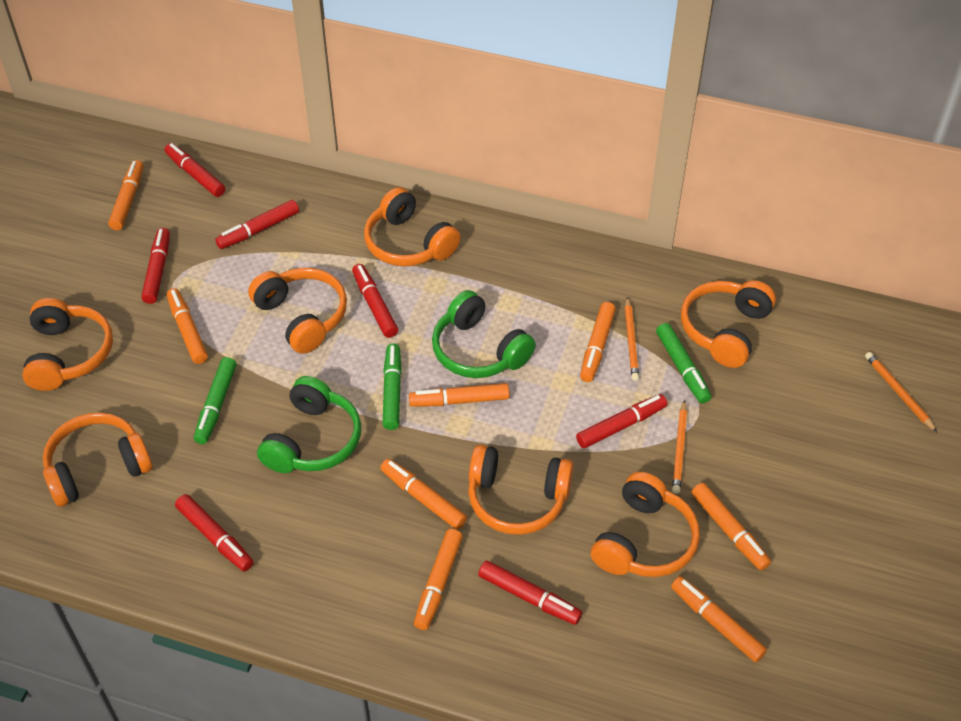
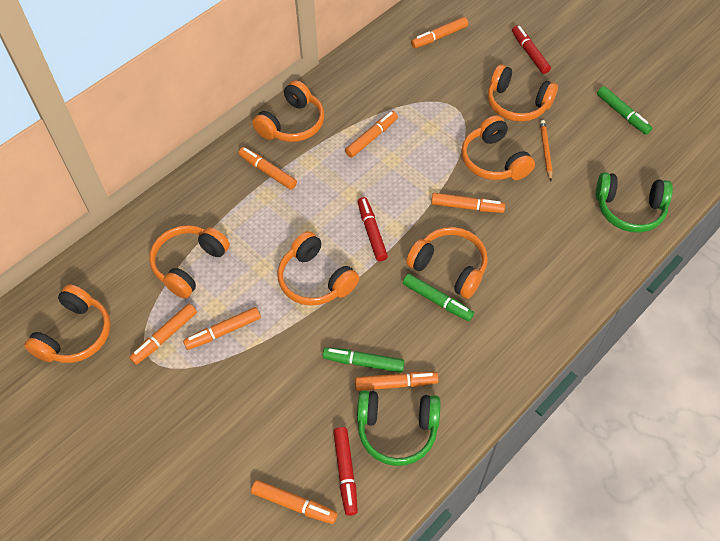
orange pencil: 3 -> 1
red marker: 7 -> 3

